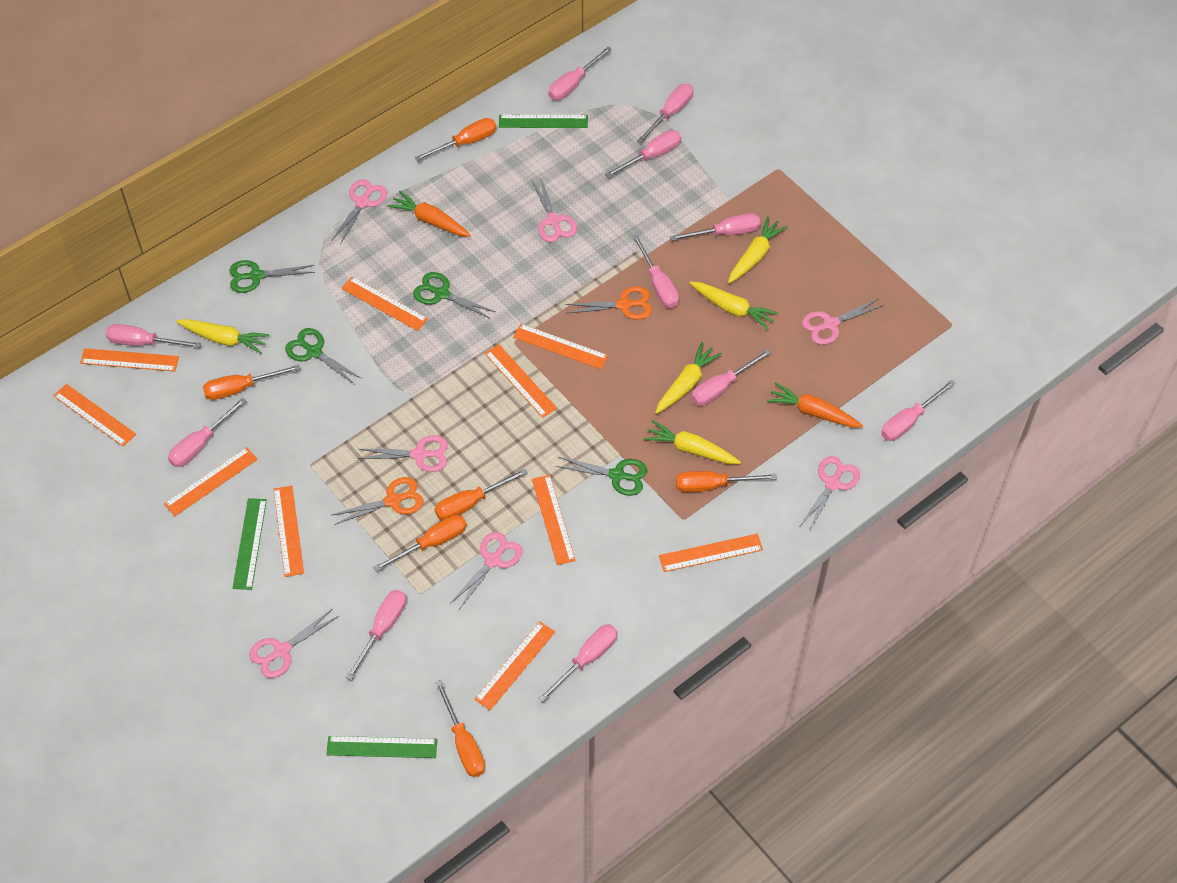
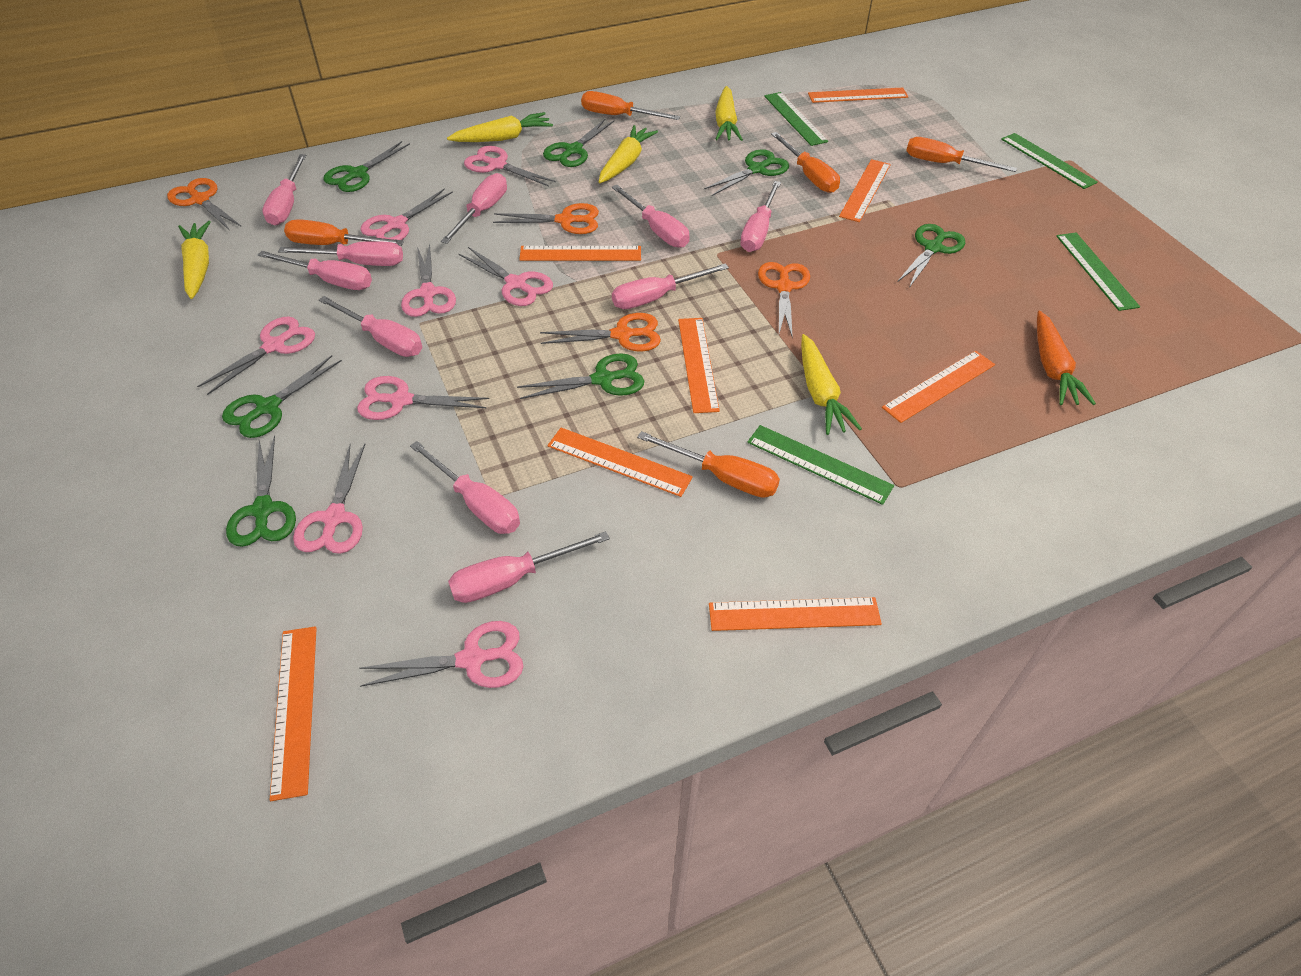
green ruler: 3 -> 4
green scissors: 4 -> 7
orange carrot: 2 -> 1
orange ruler: 10 -> 8
orange scissors: 2 -> 4
orange screwdriver: 6 -> 5
pink scissors: 7 -> 8
pink screwdriver: 11 -> 10

